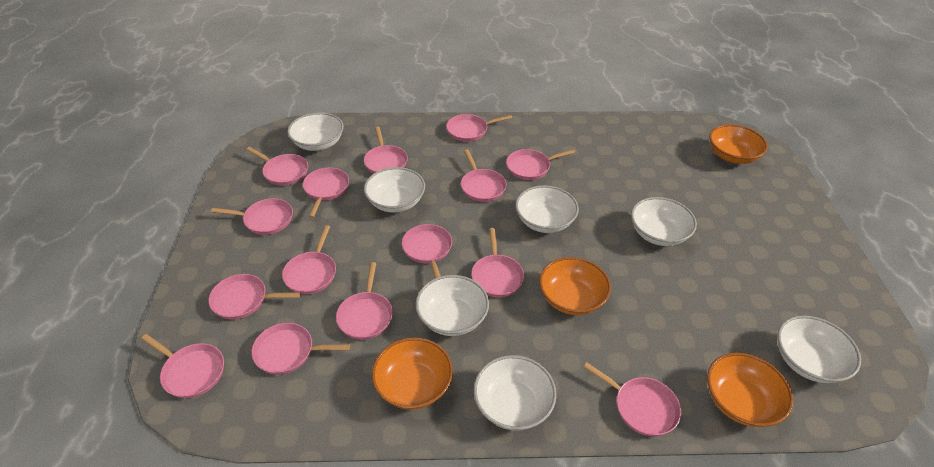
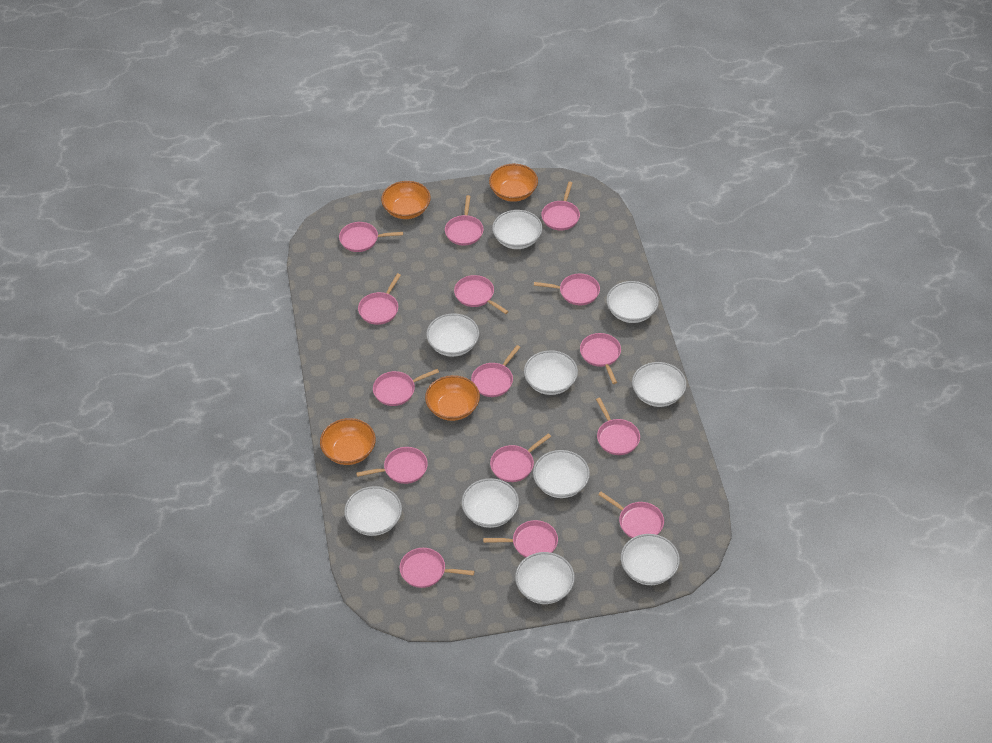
white bowl: 7 -> 10

